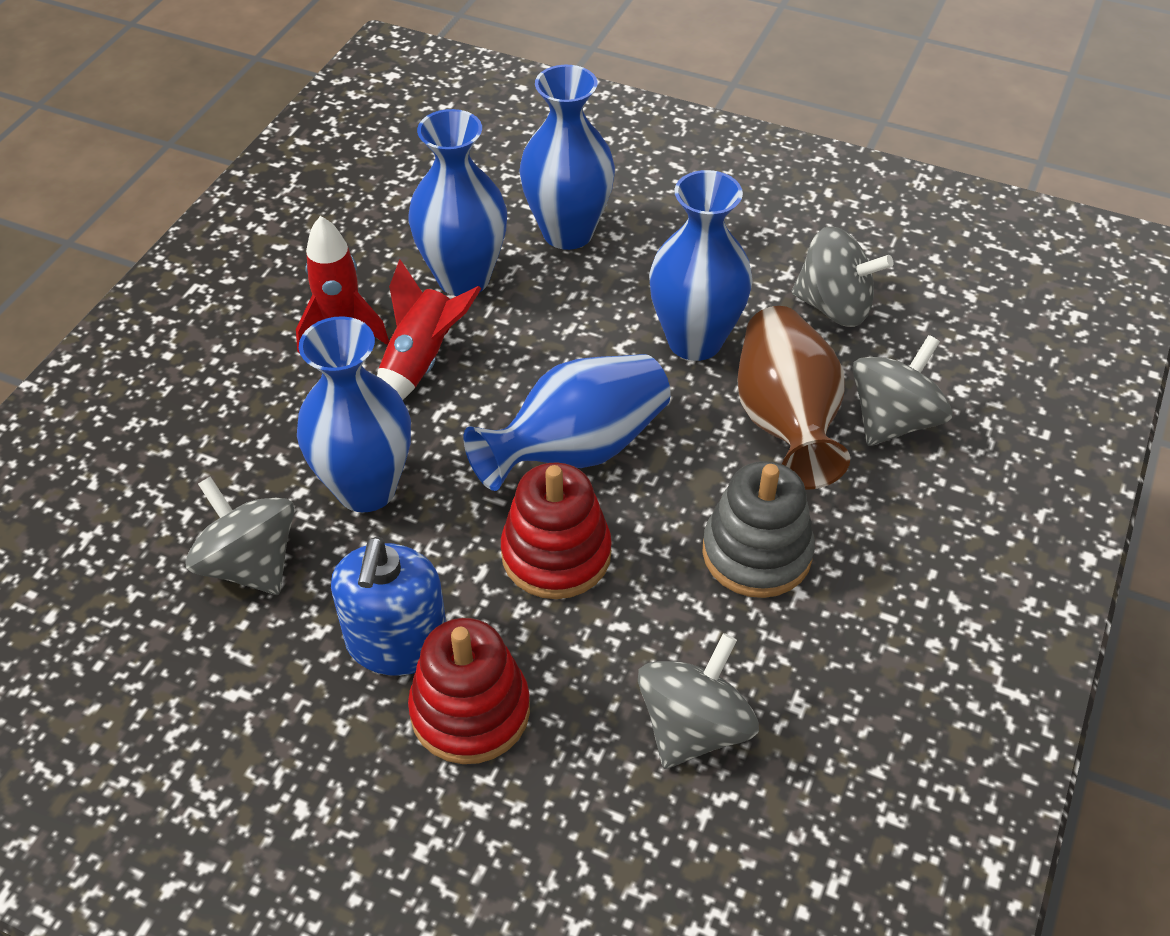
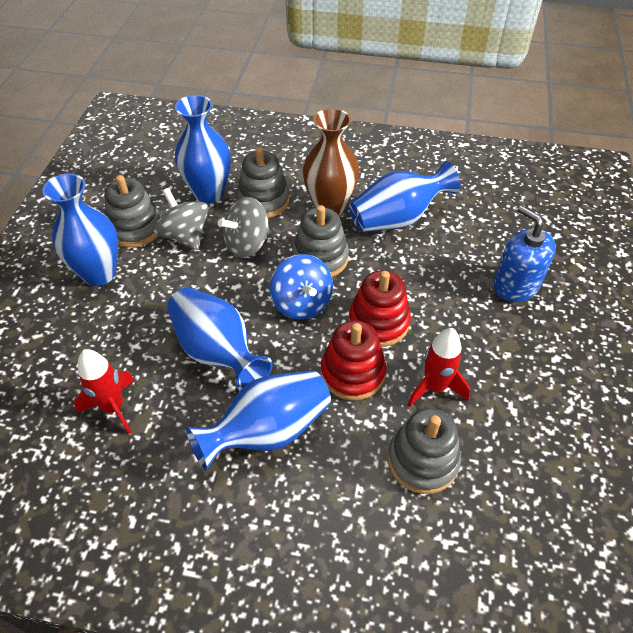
blue spinning top: 0 -> 1
grey spinning top: 4 -> 2
grey stacking toy: 1 -> 4

